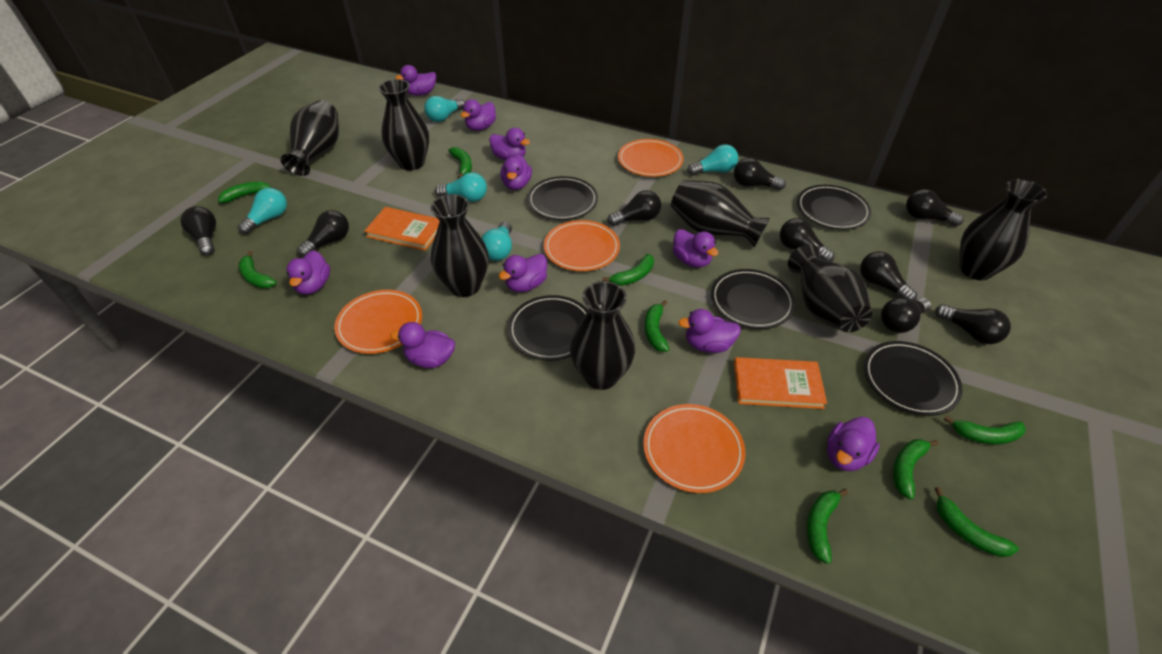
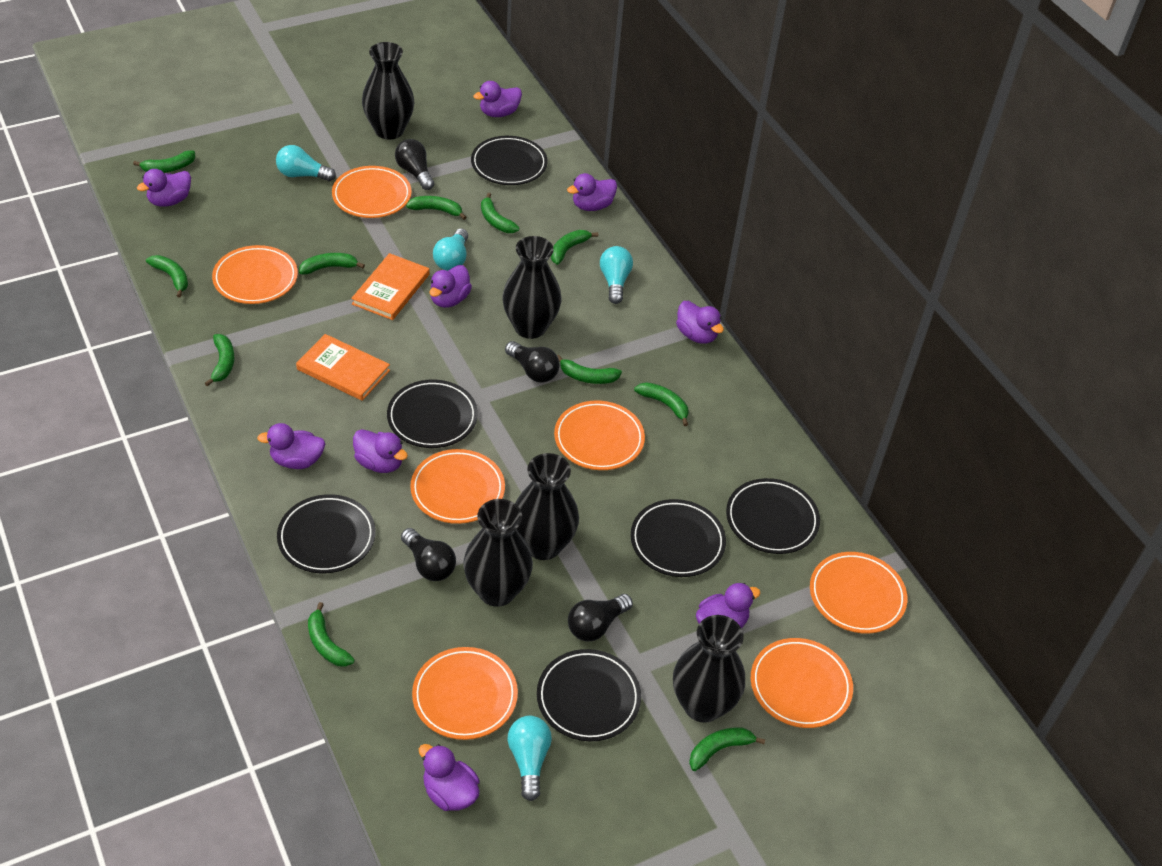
black light bulb: 9 -> 4
black plate: 5 -> 6
black vase: 7 -> 5
green banana: 9 -> 11
orange plate: 4 -> 7
purple duck: 10 -> 9
turquoise light bulb: 5 -> 4

